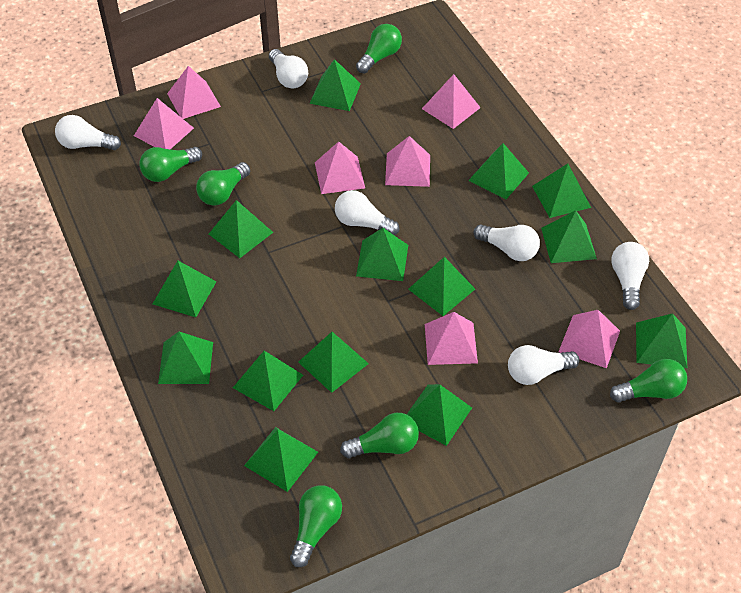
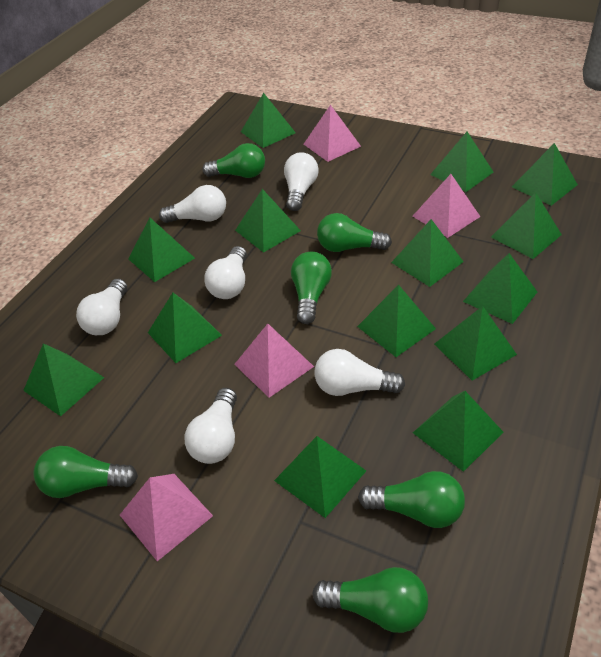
pink pyramid: 7 -> 4

